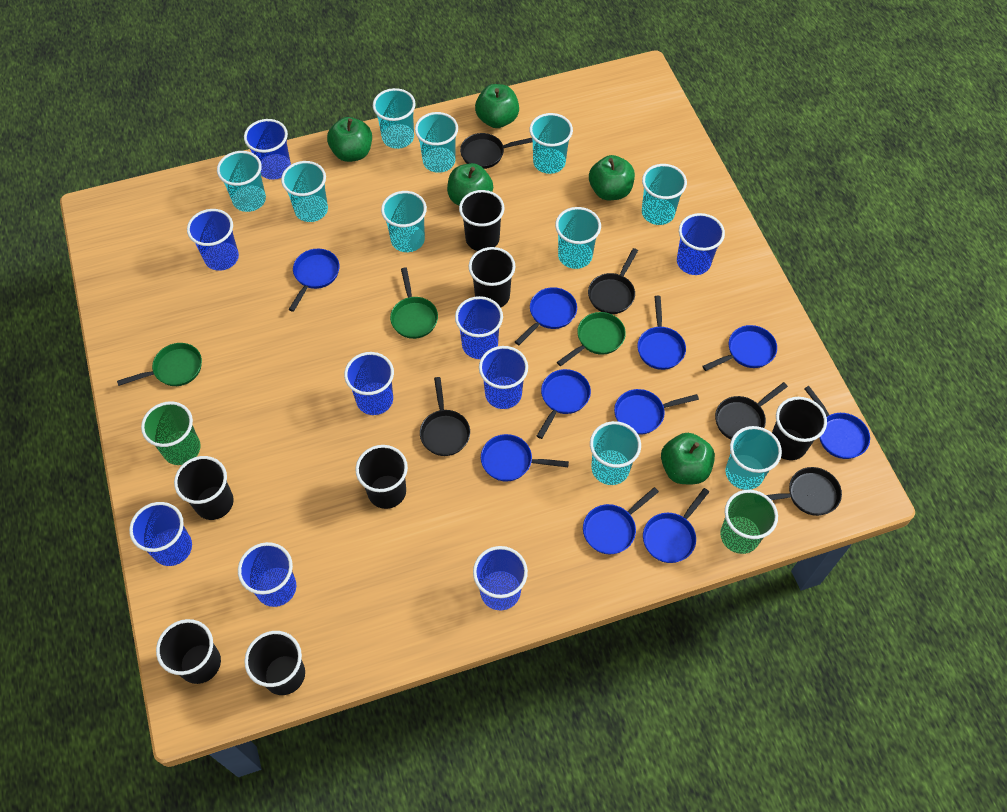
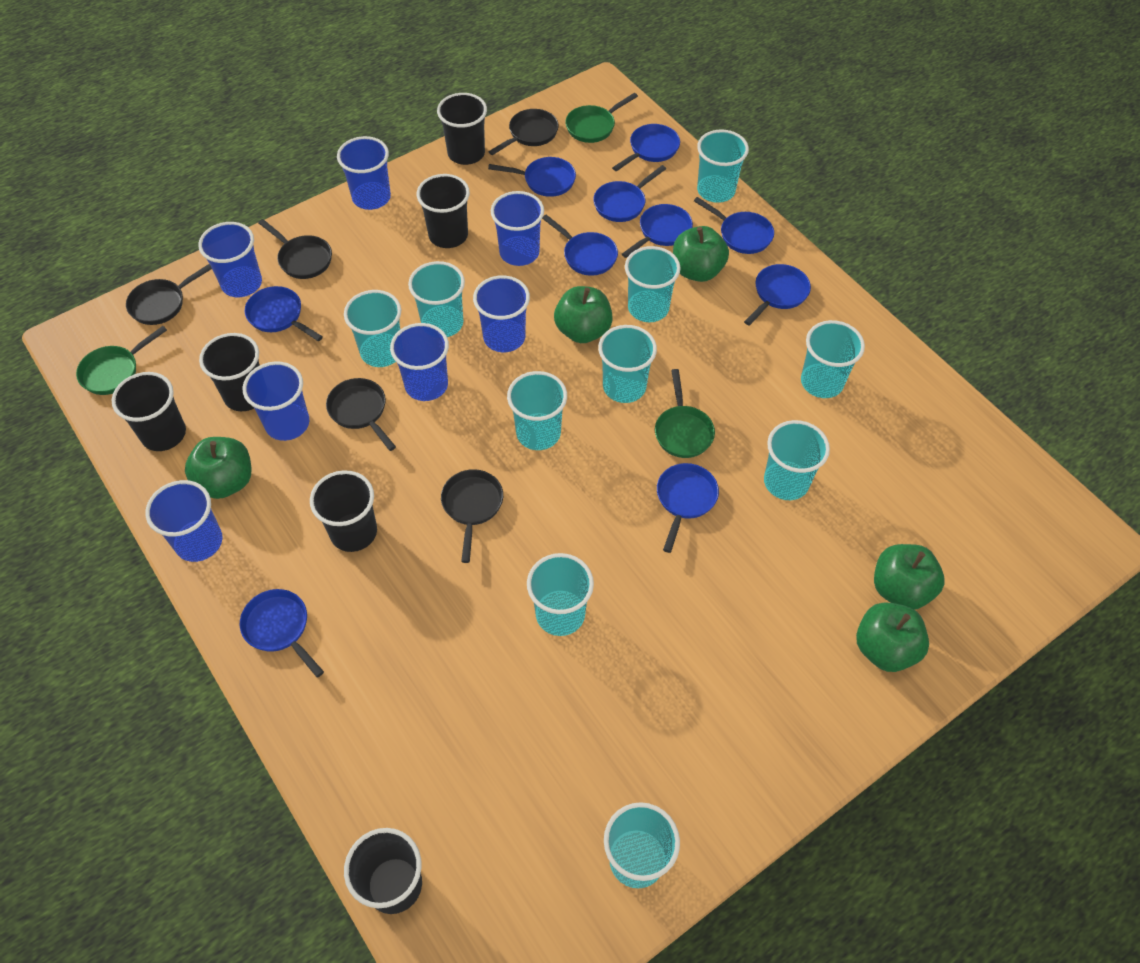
black cup: 7 -> 6
blue cup: 9 -> 7
green cup: 2 -> 0

